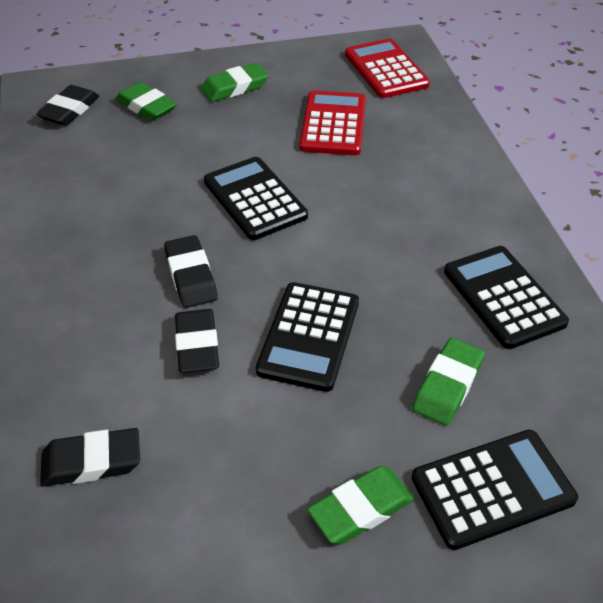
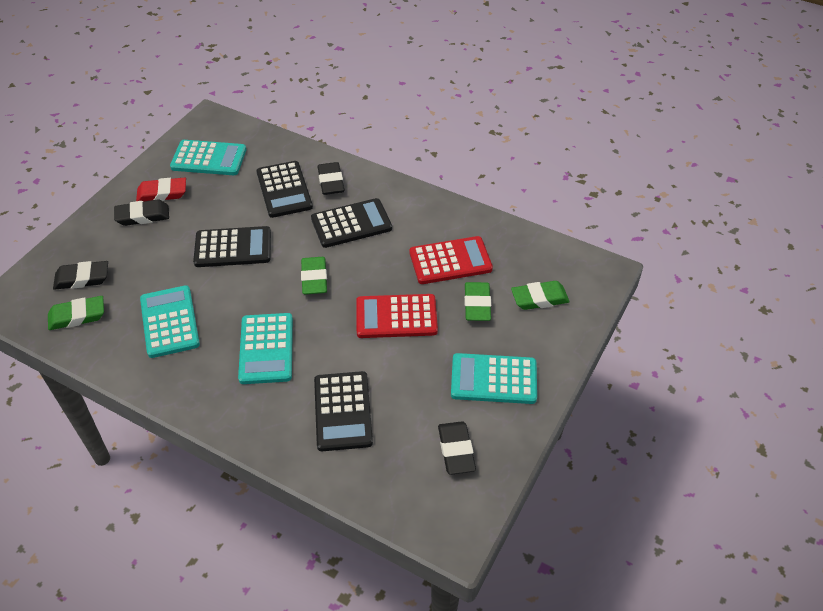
red eraser: 0 -> 1
turquoise calculator: 0 -> 4

